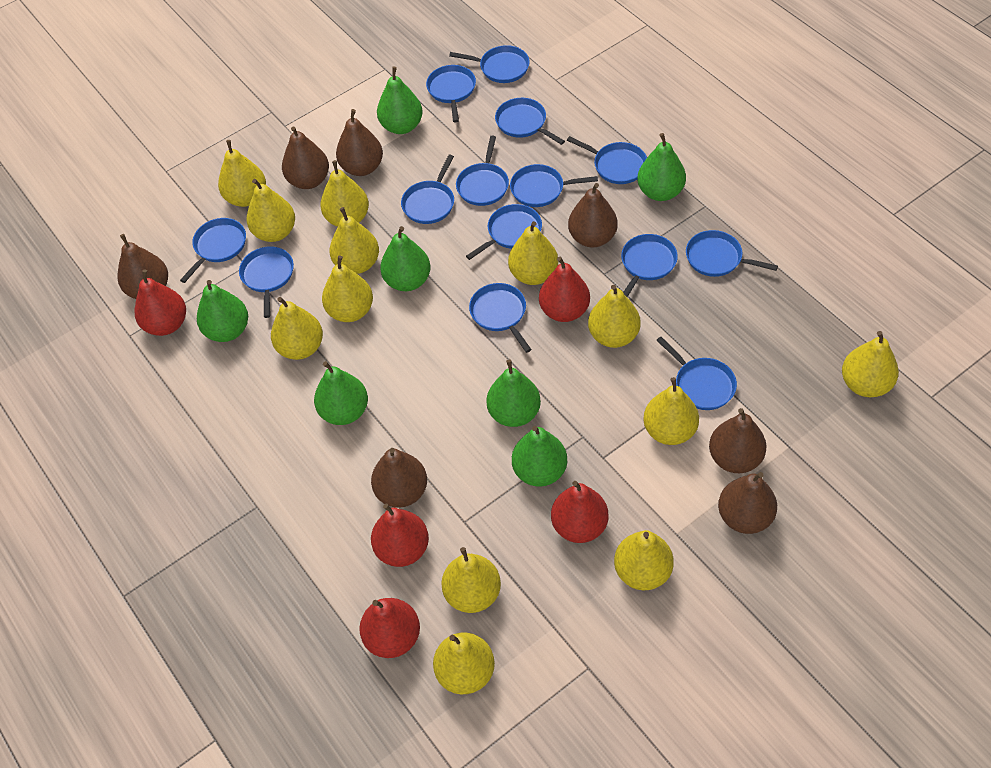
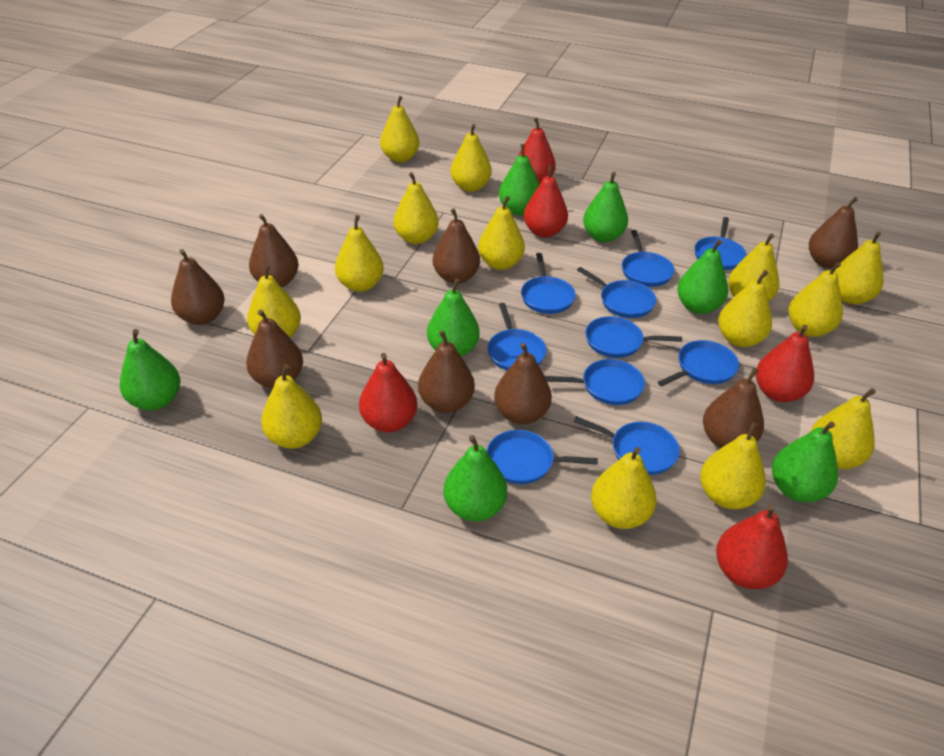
blue pan: 14 -> 10
brown pear: 7 -> 8
yellow pear: 13 -> 14

